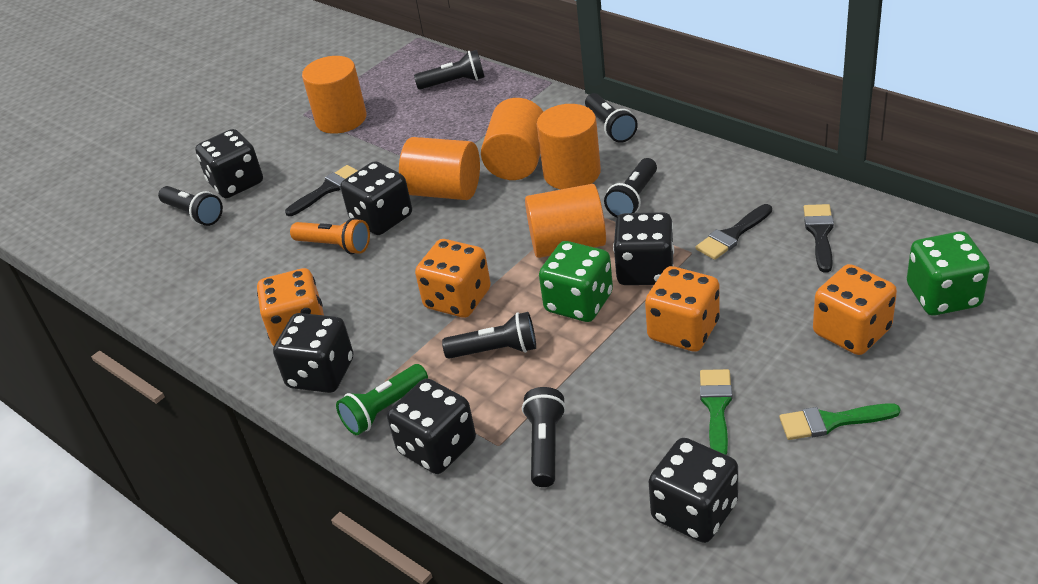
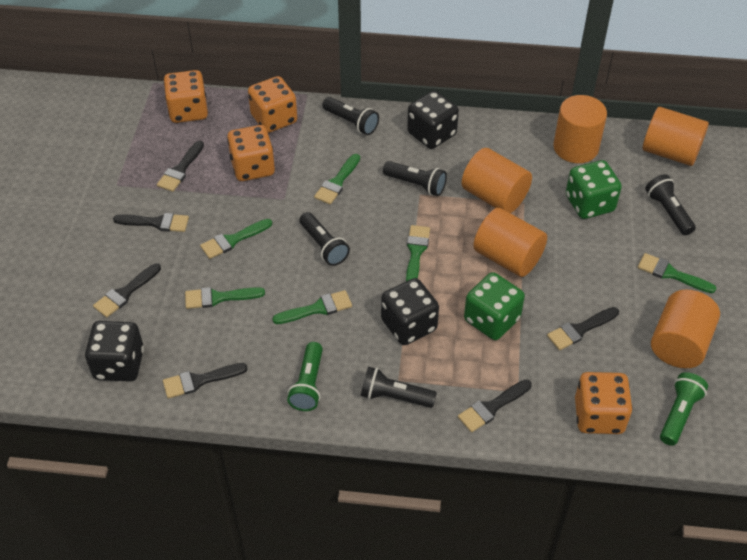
black brush: 3 -> 6
black dice: 6 -> 3
black flashlight: 6 -> 5
green brush: 2 -> 6
green flashlight: 1 -> 2
orange flashlight: 1 -> 0

